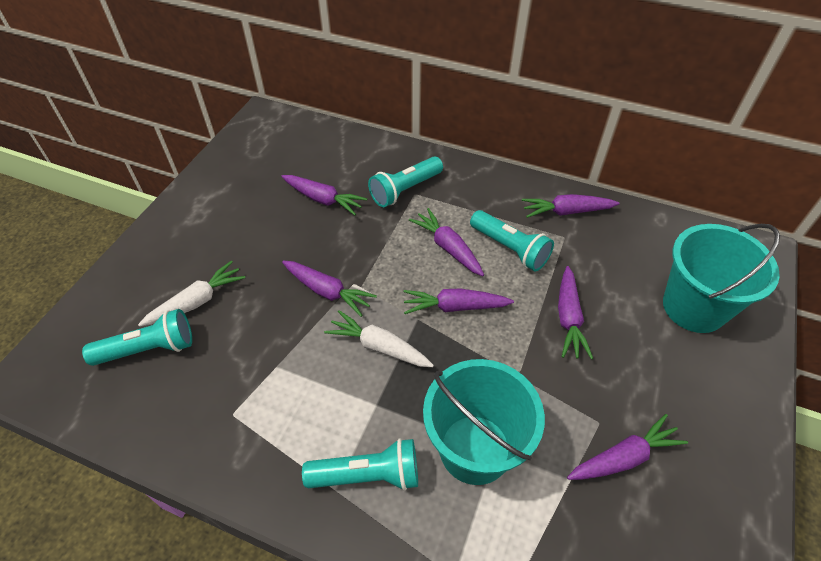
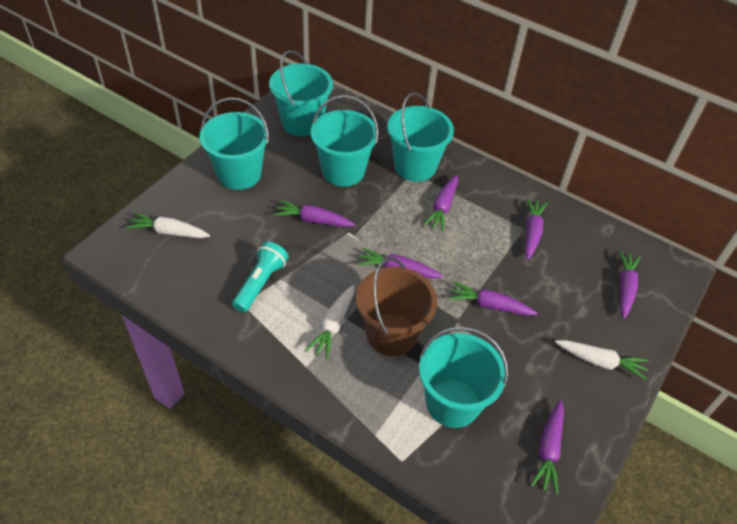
brown bucket: 0 -> 1
turquoise bucket: 2 -> 5
turquoise flashlight: 4 -> 1
white carrot: 2 -> 3

